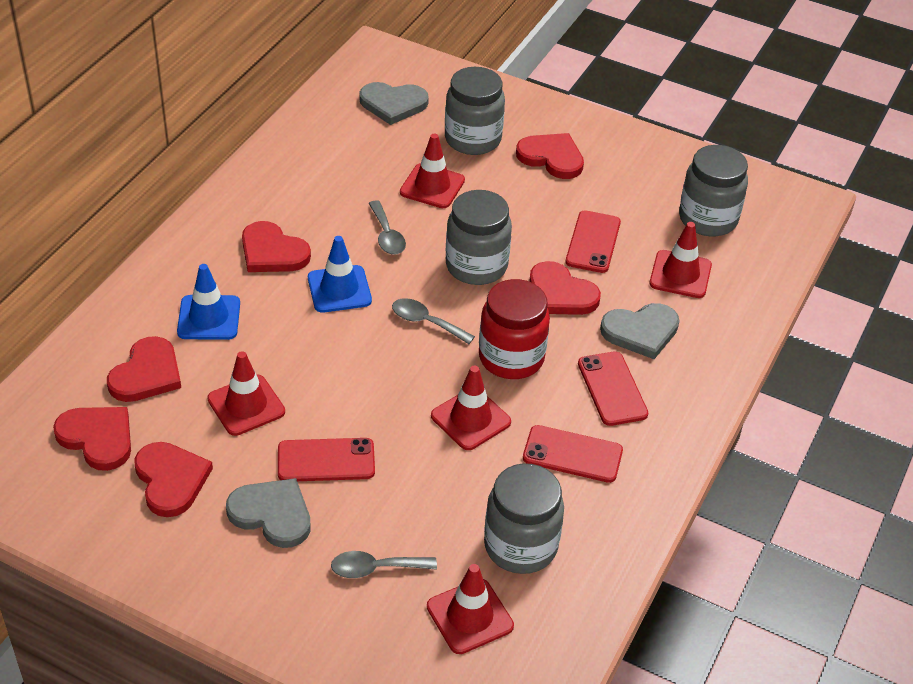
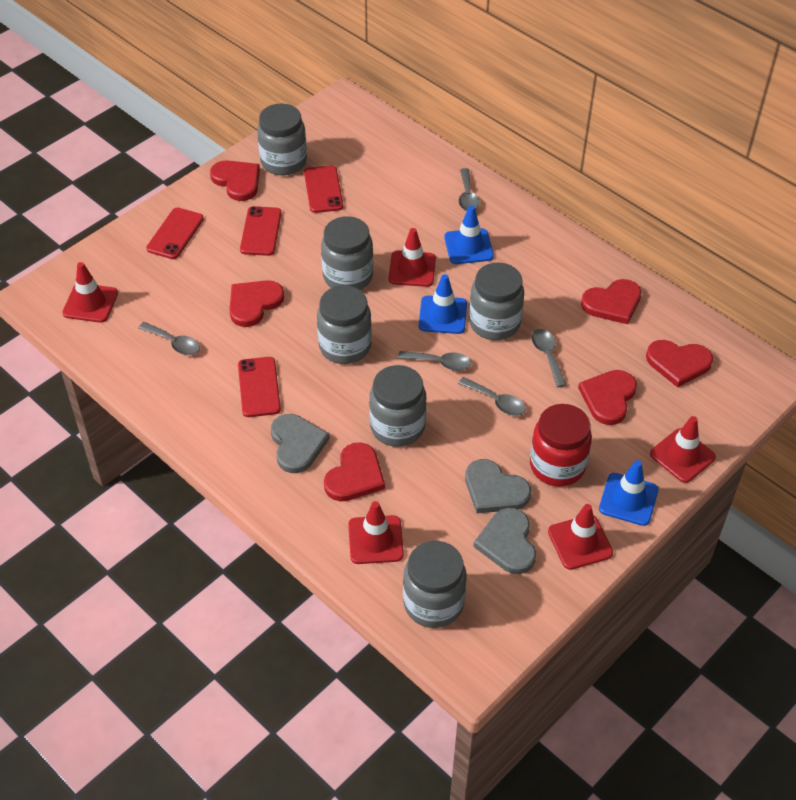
blue traffic cone: 2 -> 3
grey jar: 4 -> 6
grey spoon: 3 -> 5

